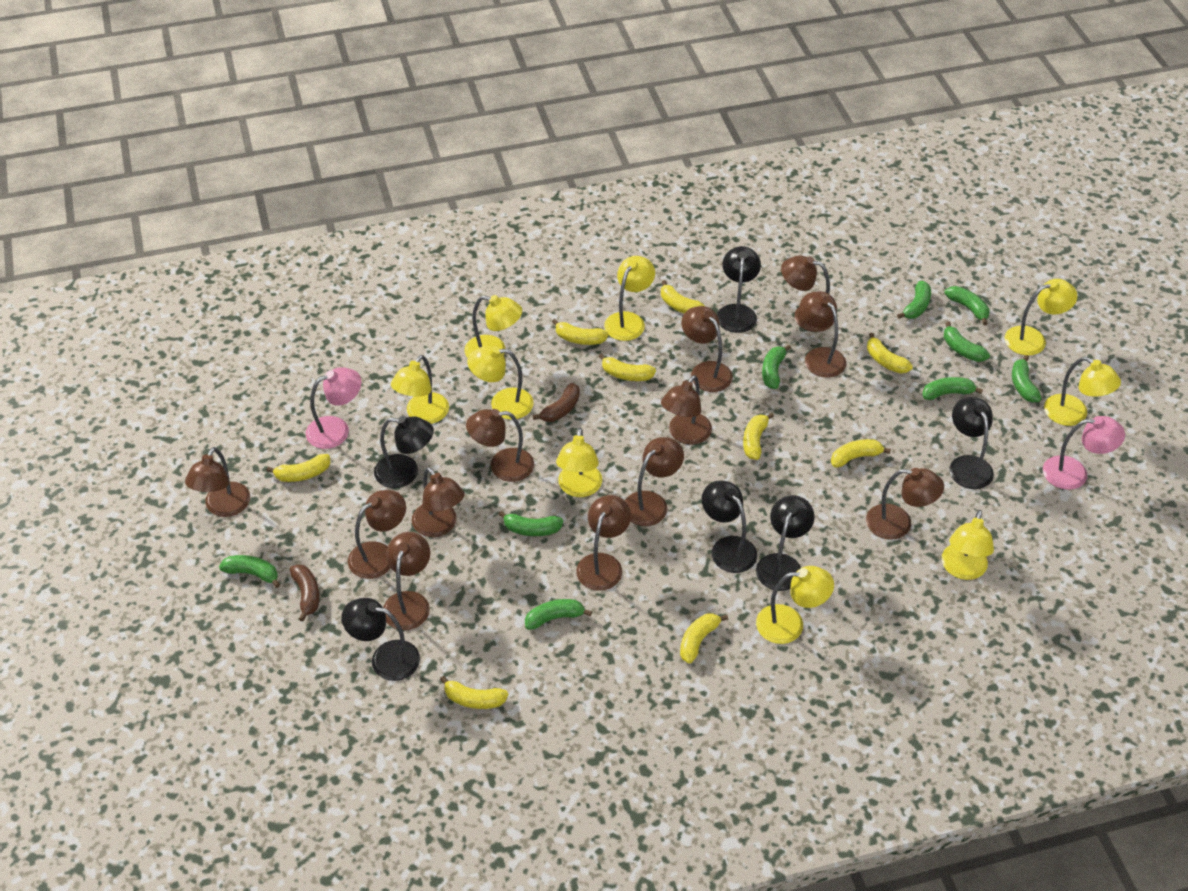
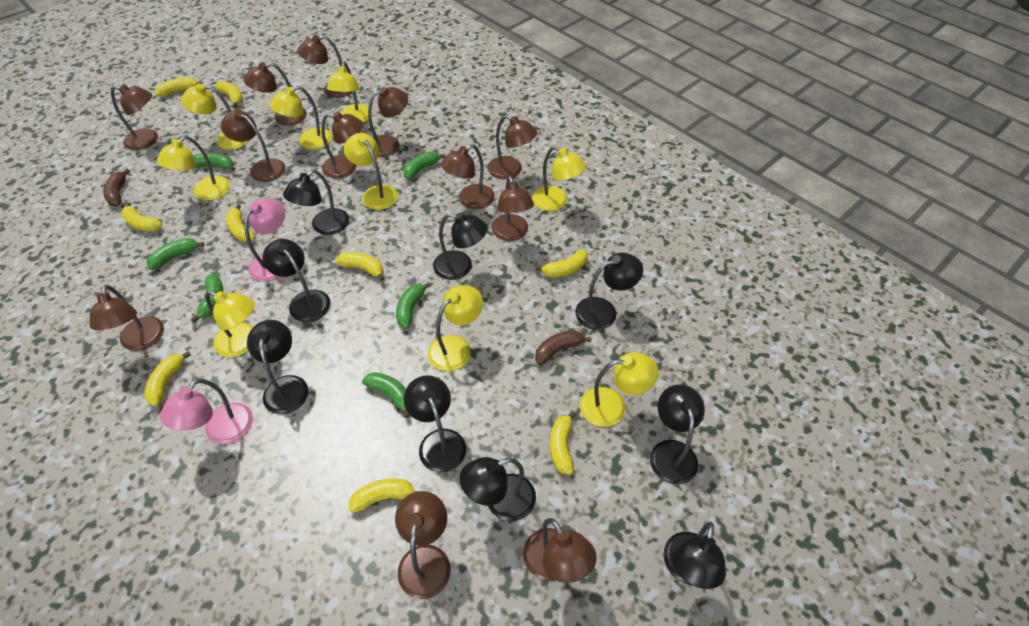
black lamp: 6 -> 9
green banana: 9 -> 6

